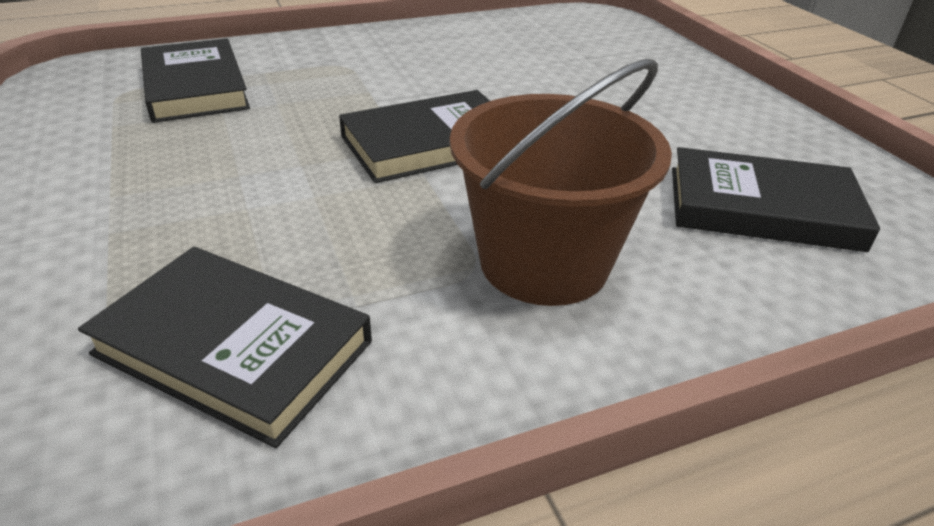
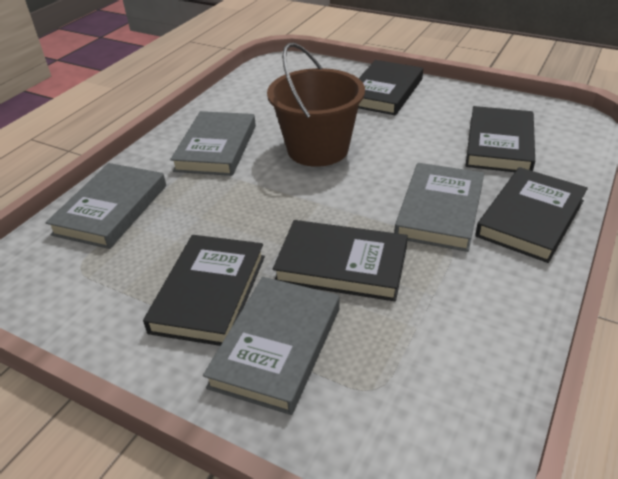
black book: 4 -> 5
grey book: 0 -> 4

